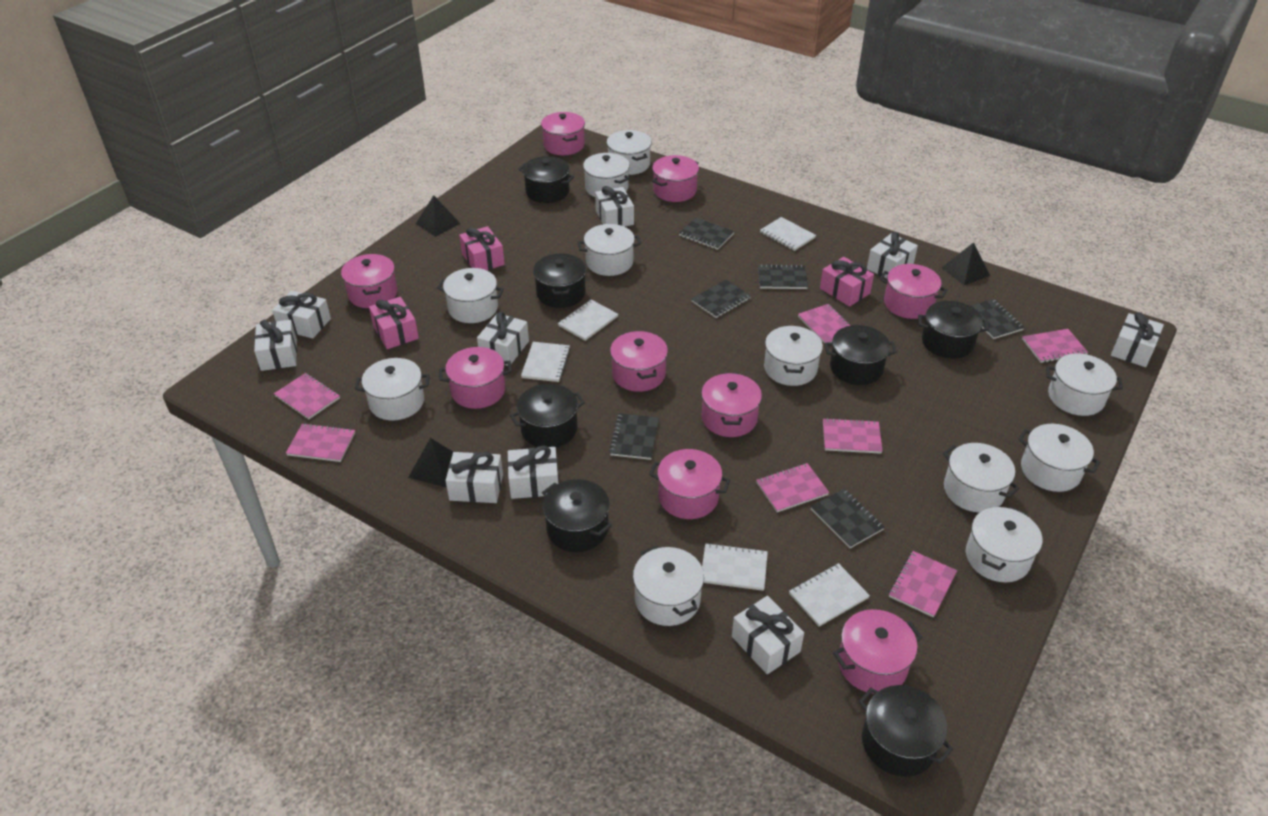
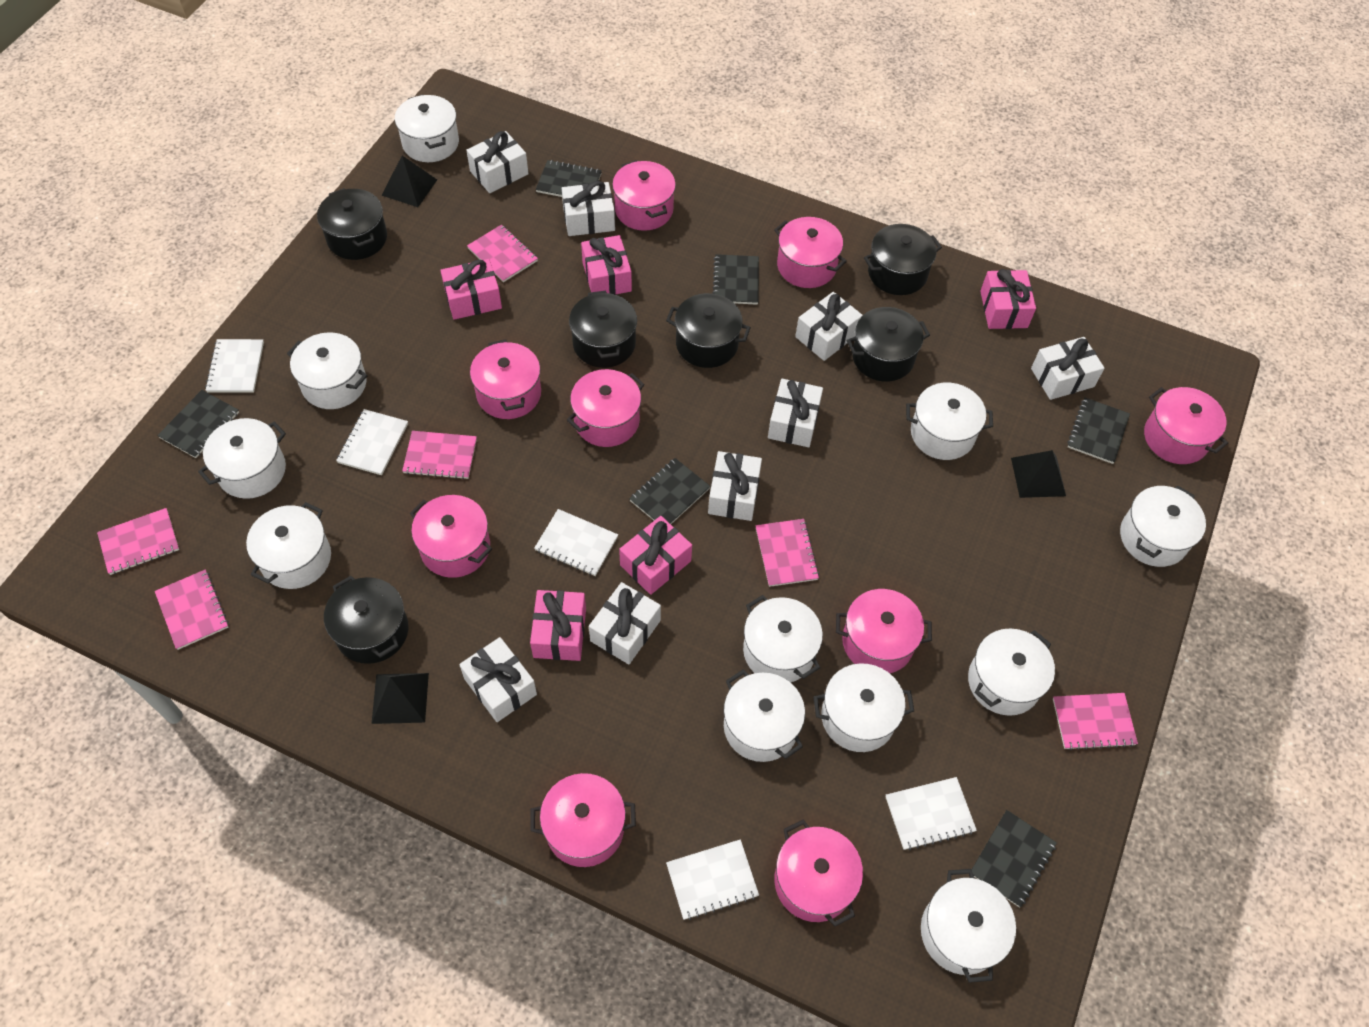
black pot: 7 -> 6
pink gift: 3 -> 5
pink notebook: 7 -> 6
white gift: 9 -> 8

